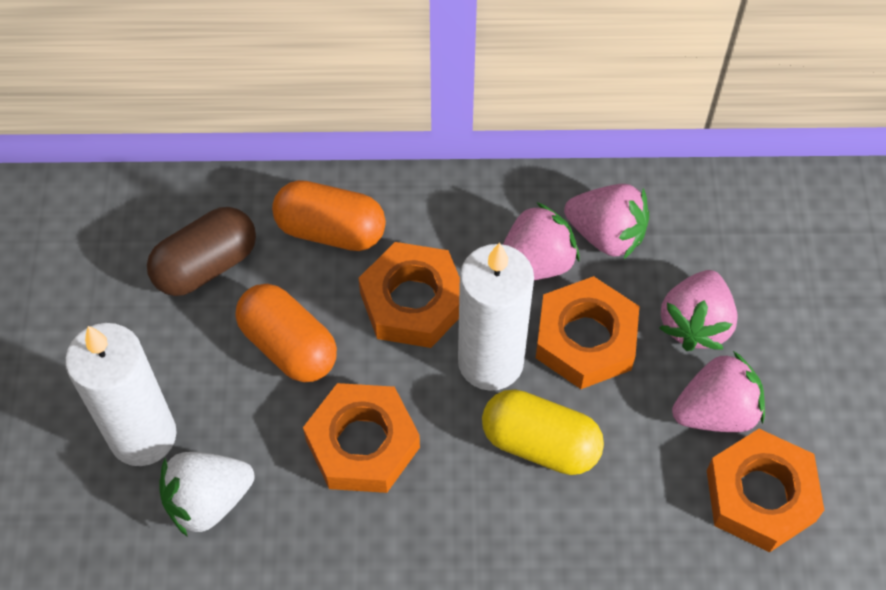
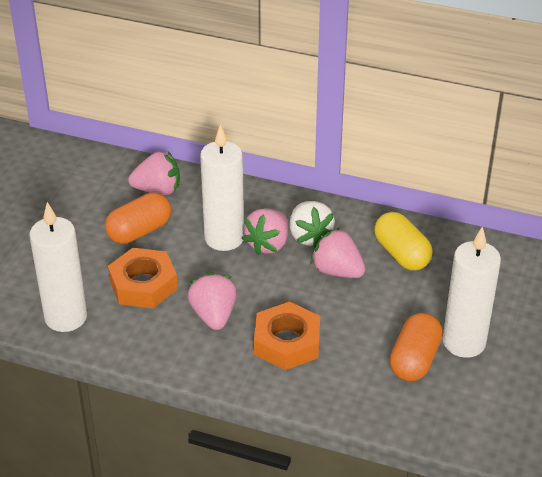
brown capsule: 1 -> 0
orange nut: 4 -> 2
white candle: 2 -> 3

